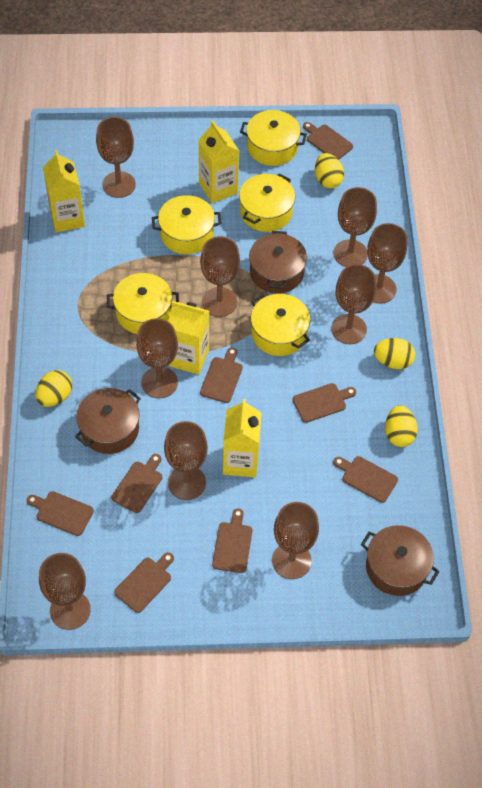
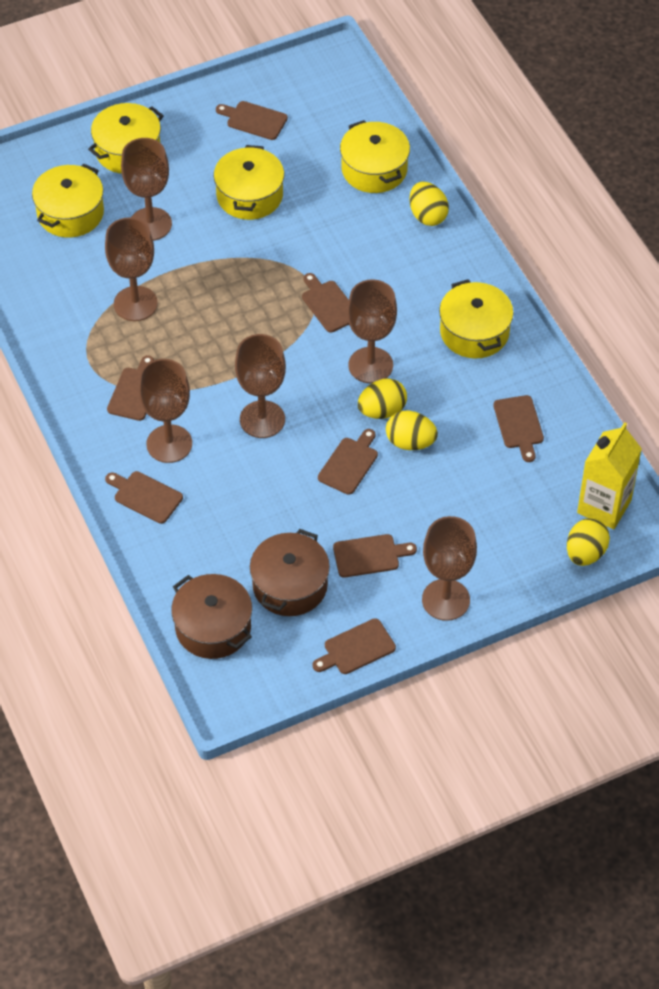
brown goblet: 9 -> 6
brown pot: 3 -> 2
yellow carton: 4 -> 1

